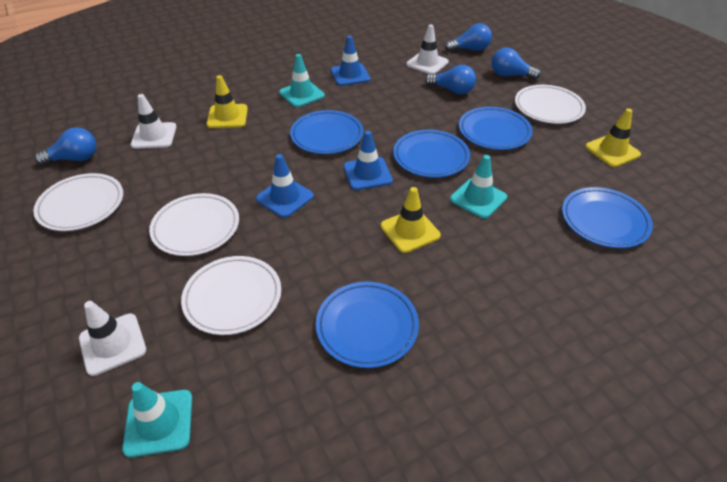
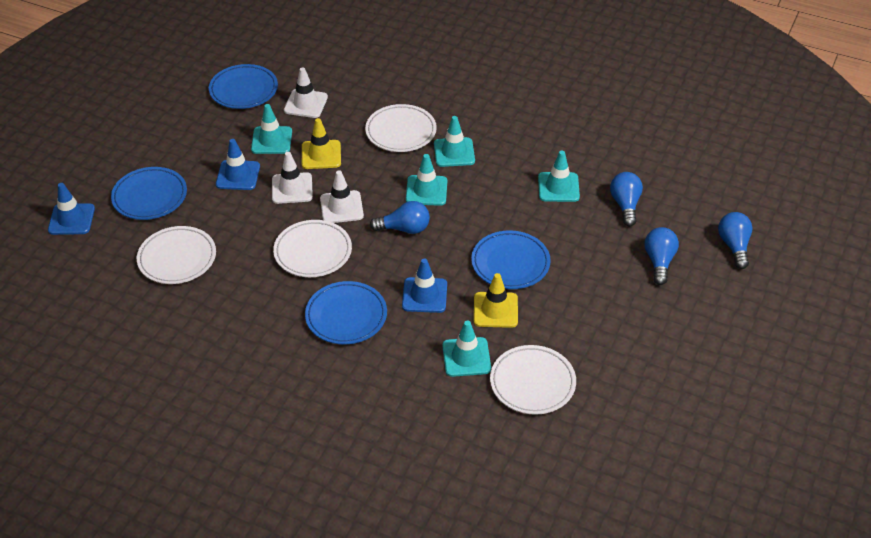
blue plate: 5 -> 4
turquoise traffic cone: 3 -> 5
yellow traffic cone: 3 -> 2

